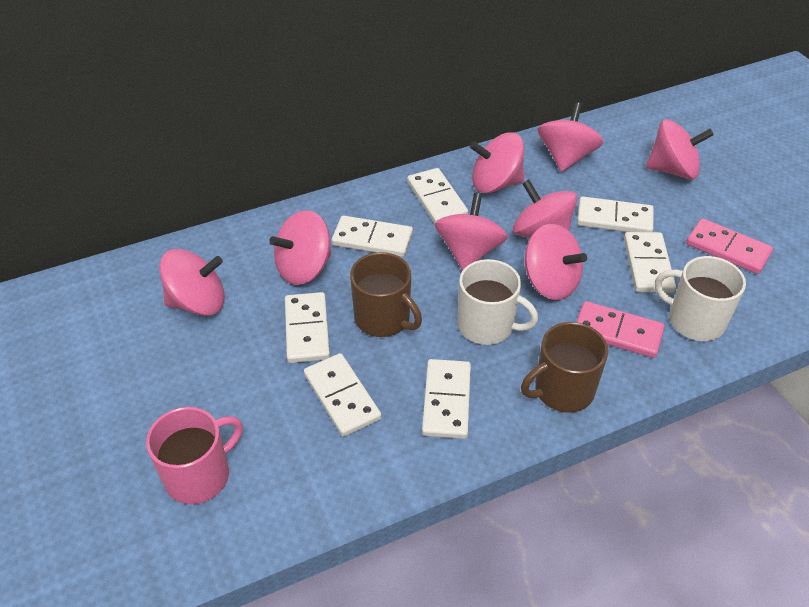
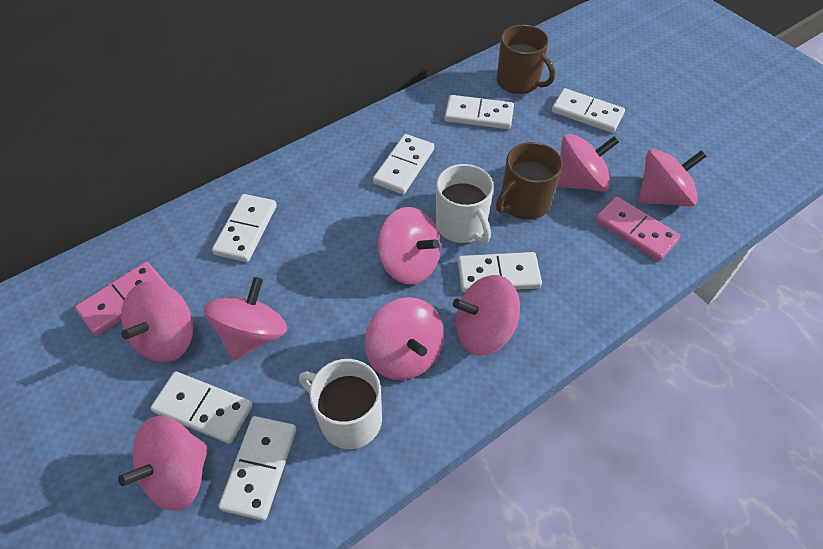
pink mug: 1 -> 0

